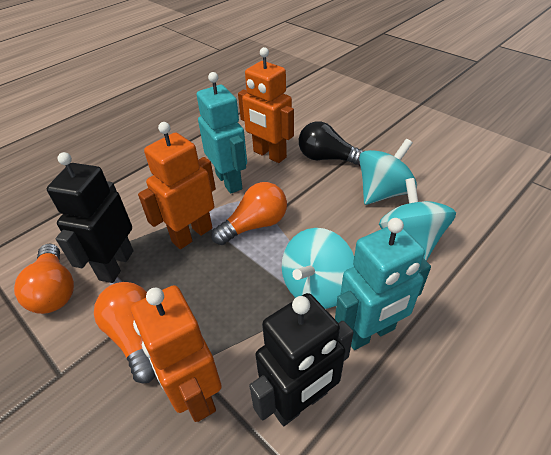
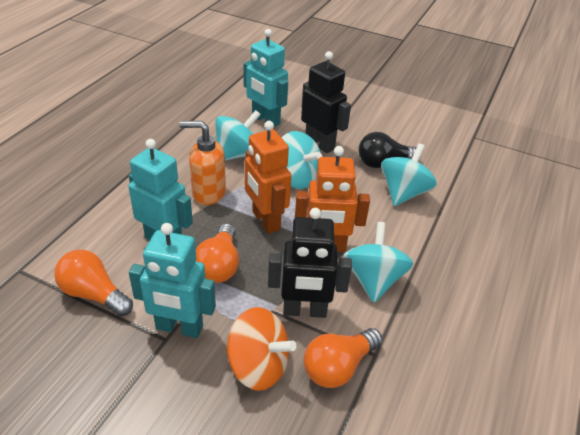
orange robot: 3 -> 2
orange soap dispenser: 0 -> 1
orange spinning top: 0 -> 1
turquoise robot: 2 -> 3
turquoise spinning top: 3 -> 4

